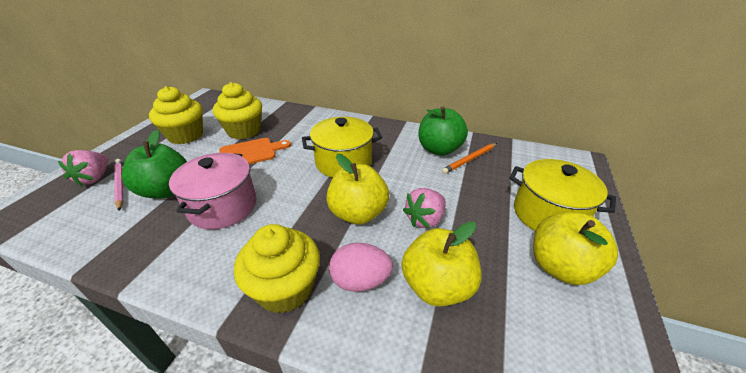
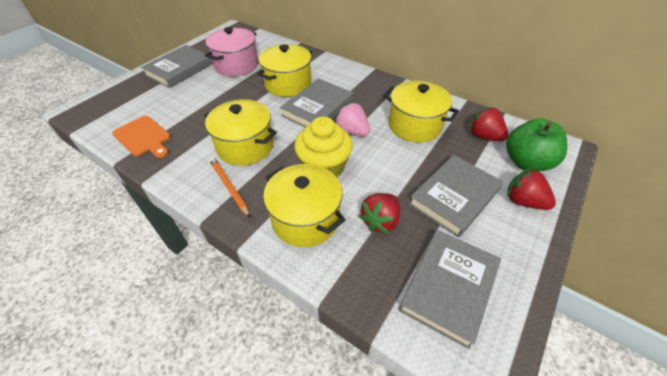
green apple: 2 -> 1
grey book: 0 -> 4
pink egg: 1 -> 0
pink pencil: 1 -> 0
pink strawberry: 2 -> 1
red strawberry: 0 -> 3
yellow apple: 3 -> 0
yellow cupcake: 3 -> 1
yellow pot: 2 -> 4

